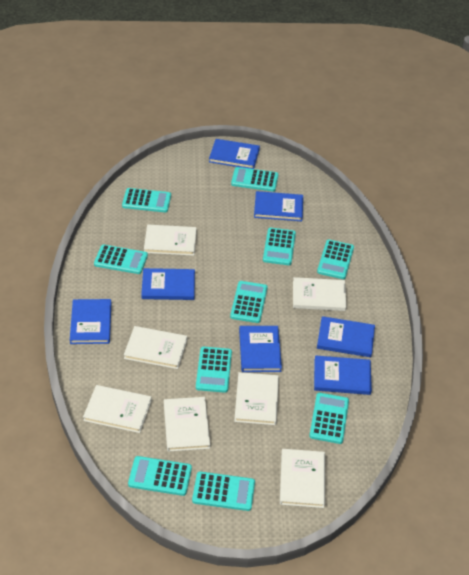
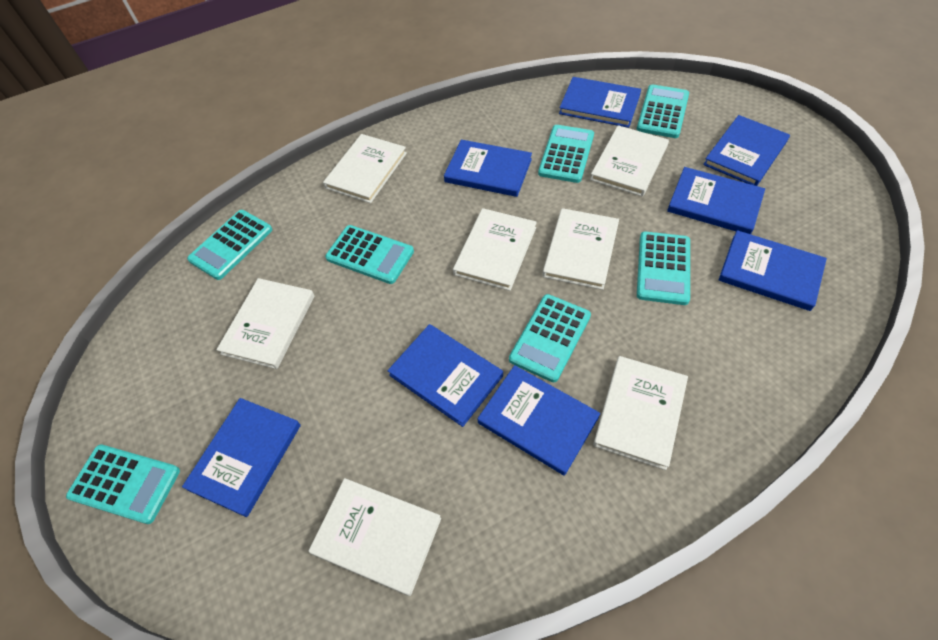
blue book: 7 -> 8
turquoise calculator: 10 -> 7

